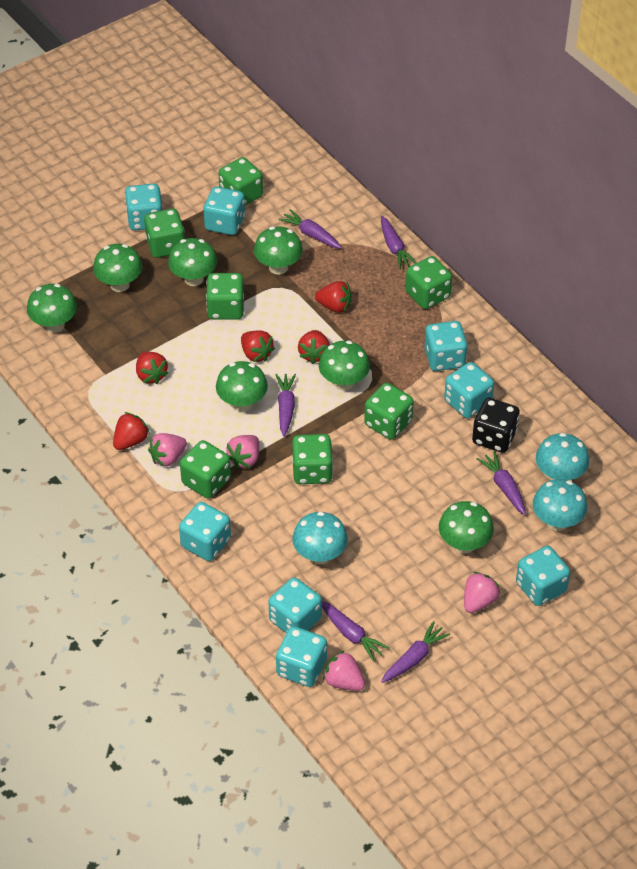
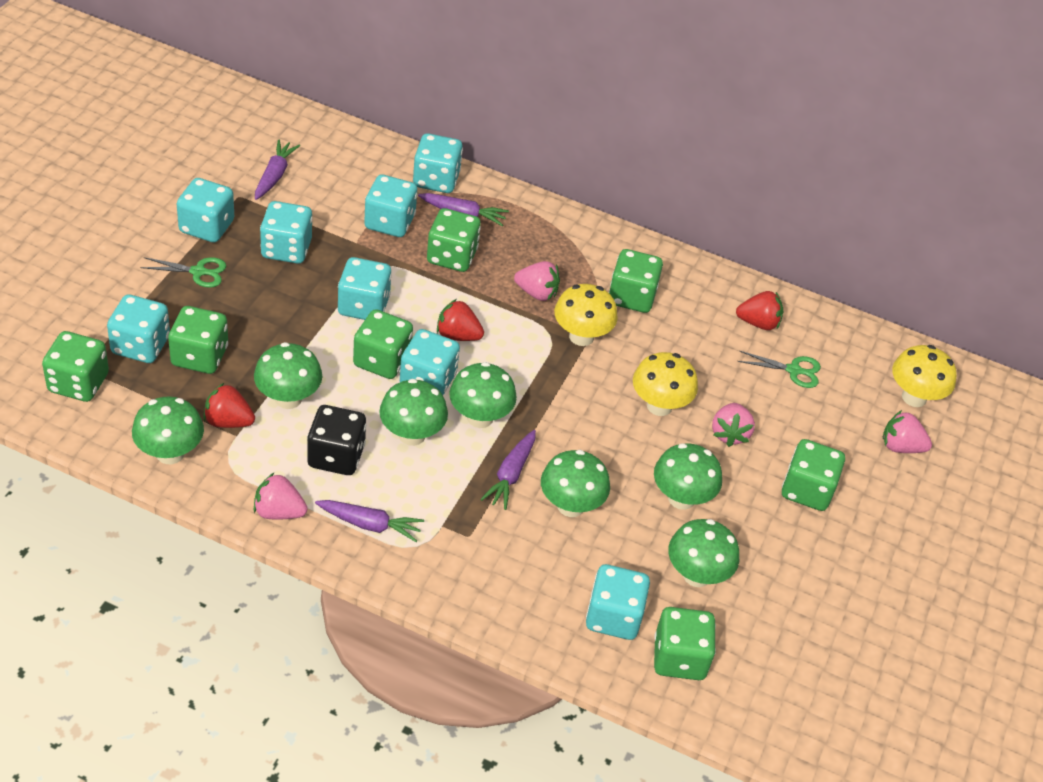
green scissors: 0 -> 2
purple carrot: 6 -> 4
red strawberry: 5 -> 3
turquoise mushroom: 3 -> 0
yellow mushroom: 0 -> 3

